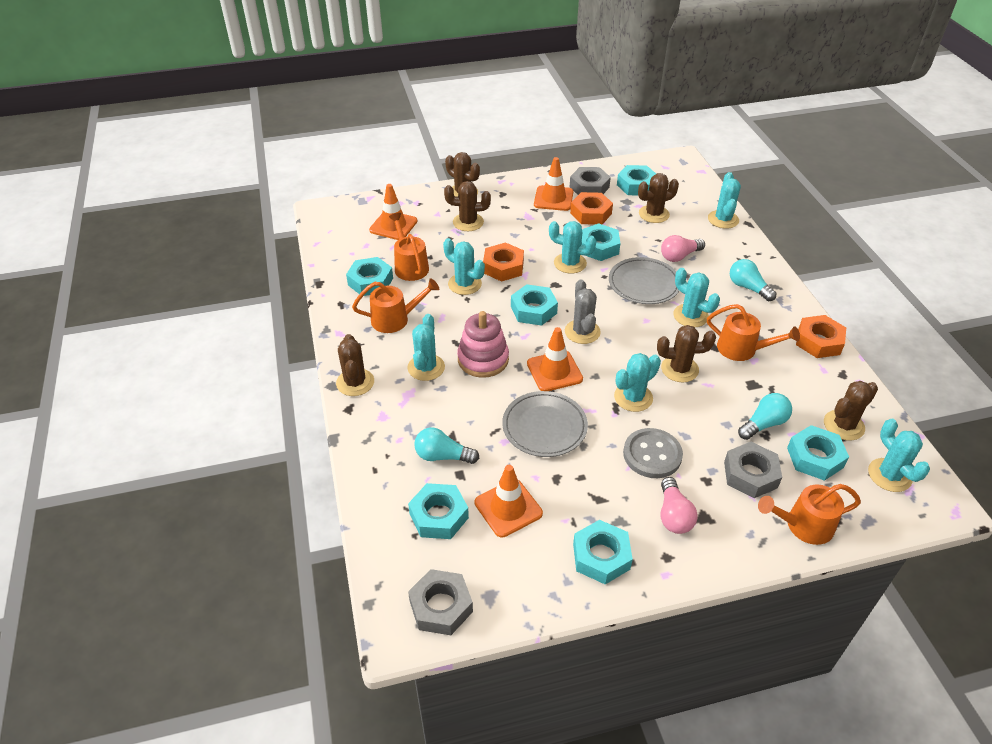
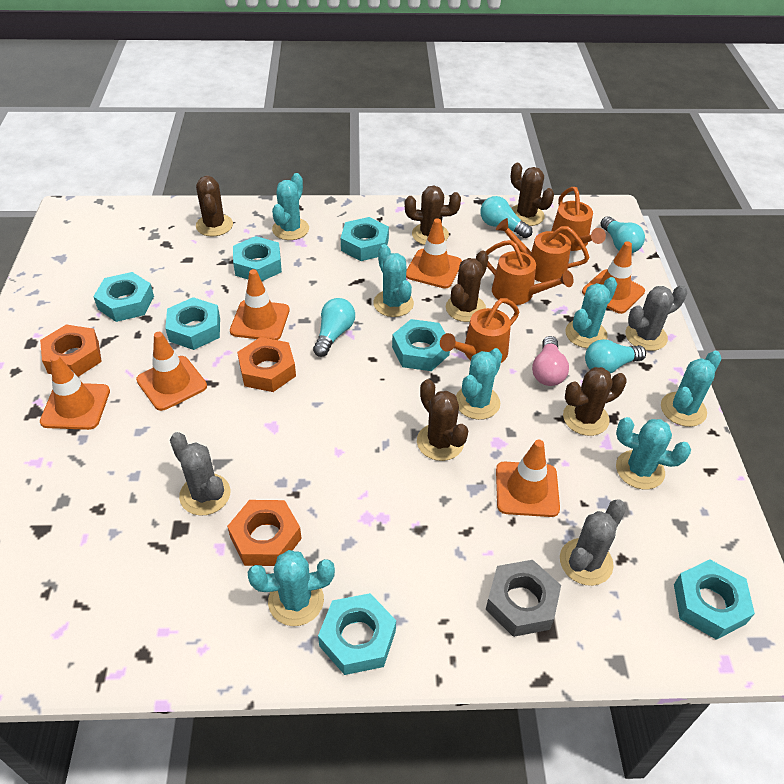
grey button: 1 -> 0
grey cactus: 1 -> 3
grey nut: 3 -> 1
grey plate: 2 -> 0
orange traffic cone: 4 -> 6
pink light bulb: 2 -> 1
pink stacking toy: 1 -> 0
turquoise light bulb: 3 -> 4

